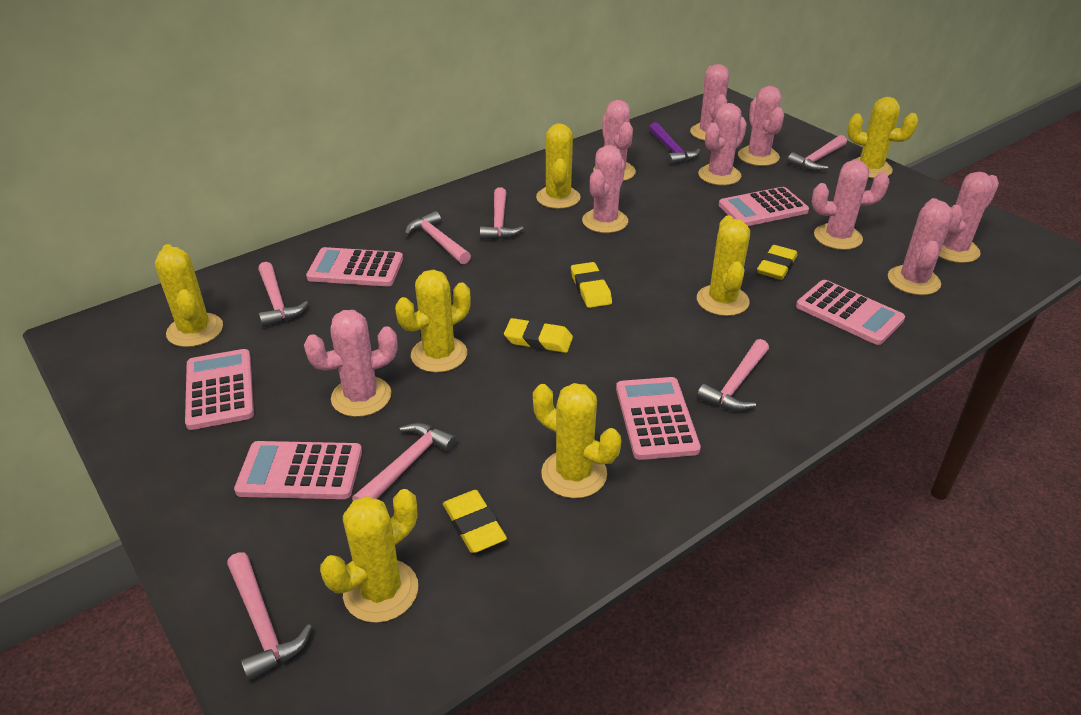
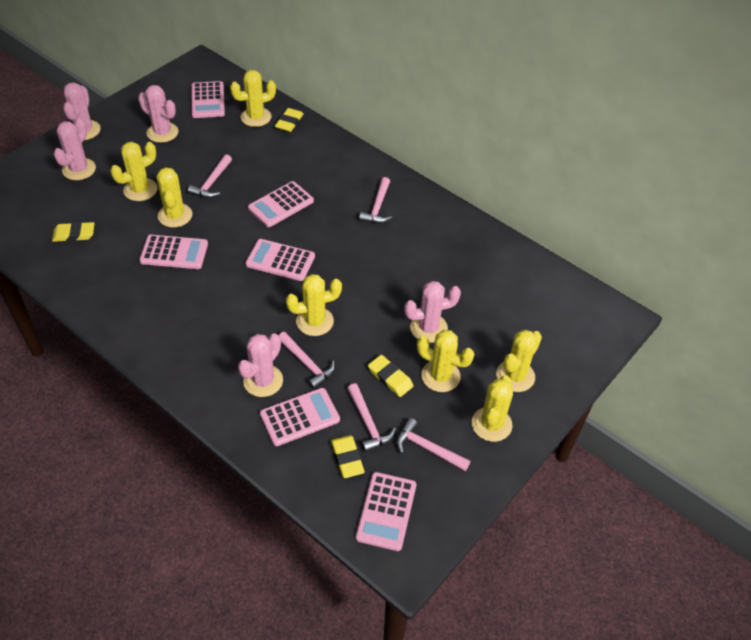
pink cactus: 9 -> 5
pink hammer: 7 -> 5
purple hammer: 1 -> 0

